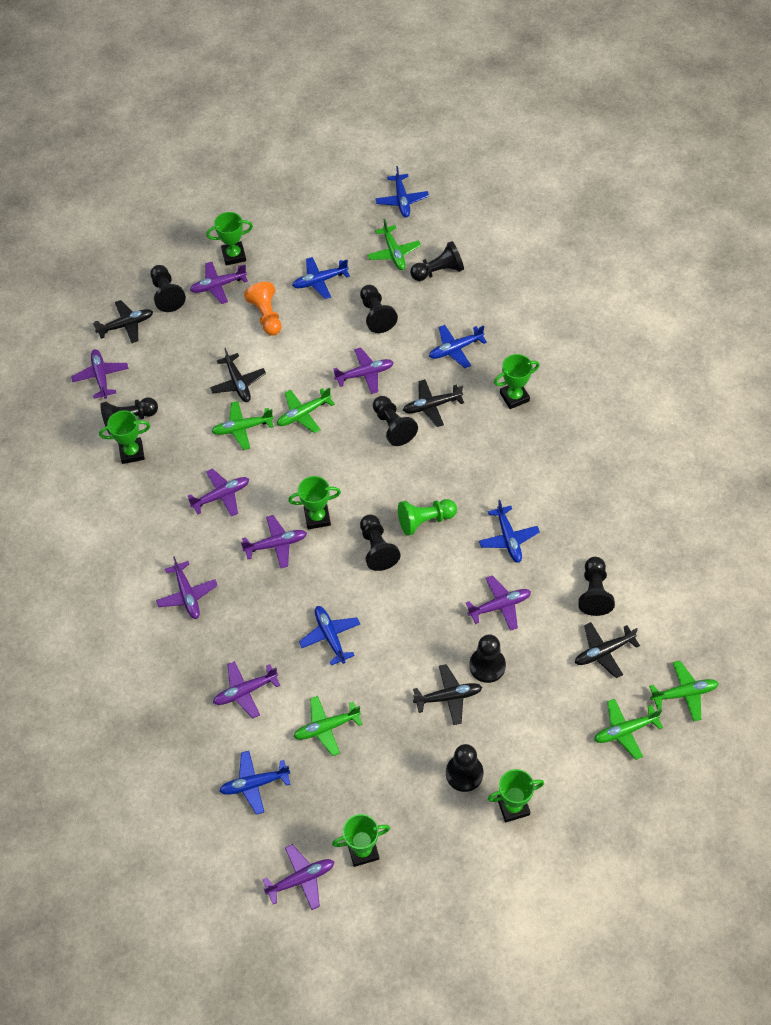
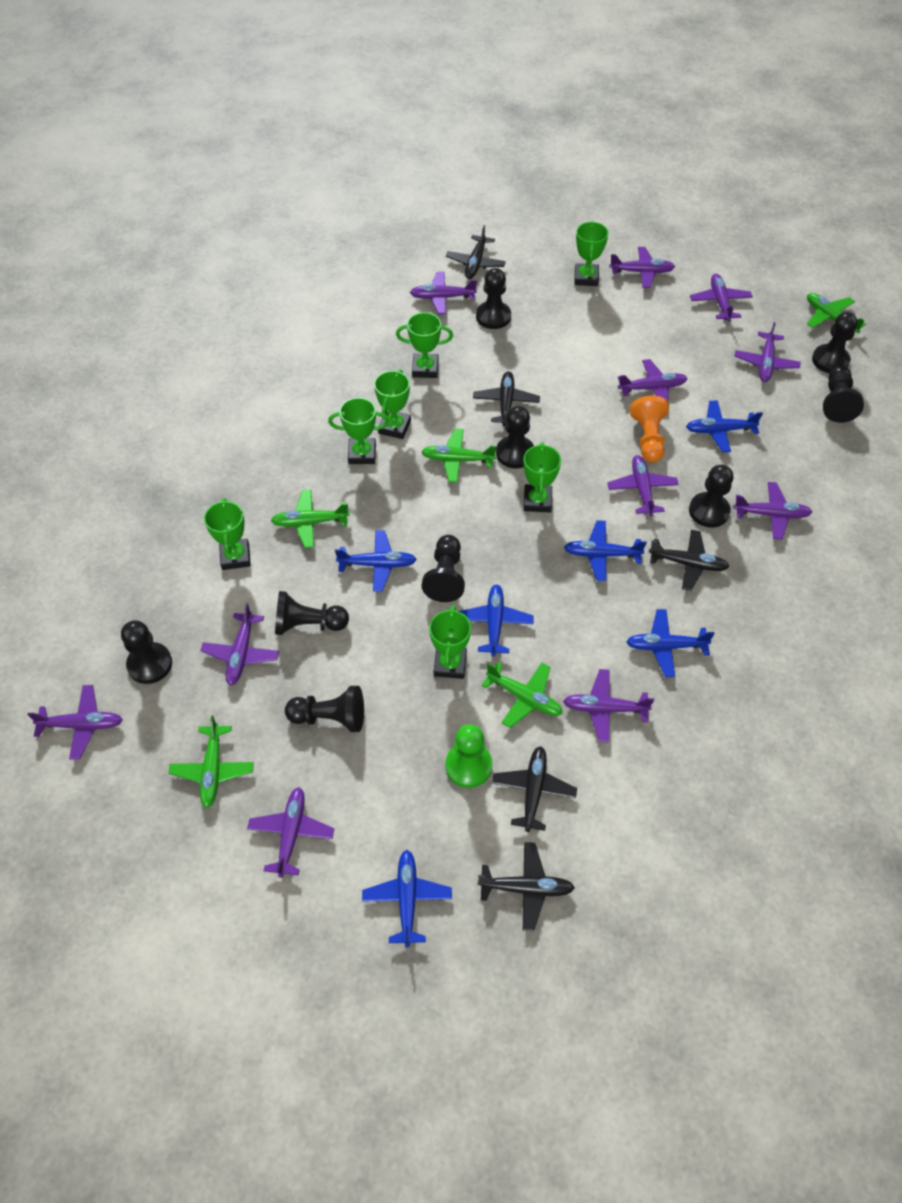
green plane: 6 -> 5
green trophy: 6 -> 7
purple plane: 9 -> 11

